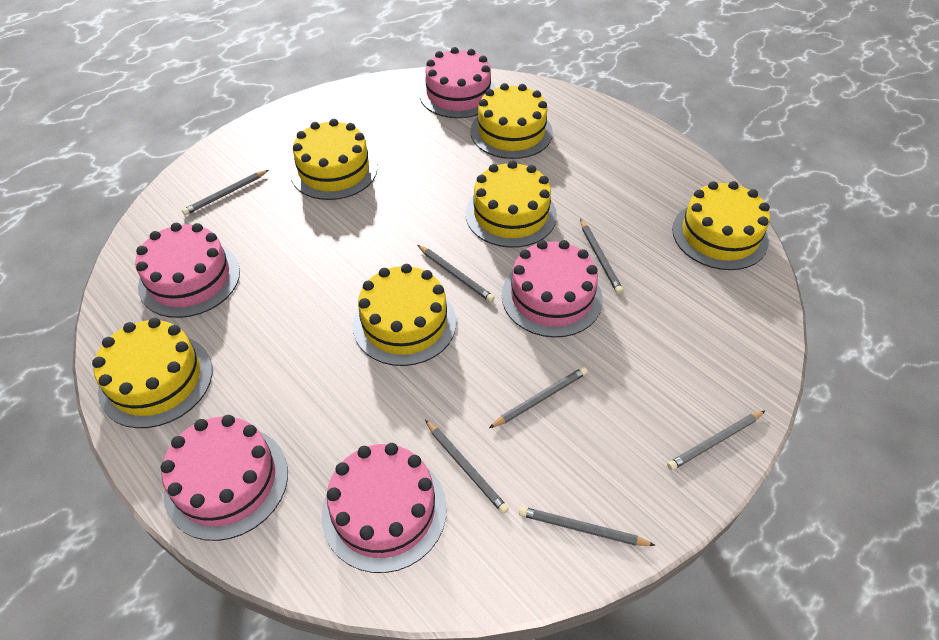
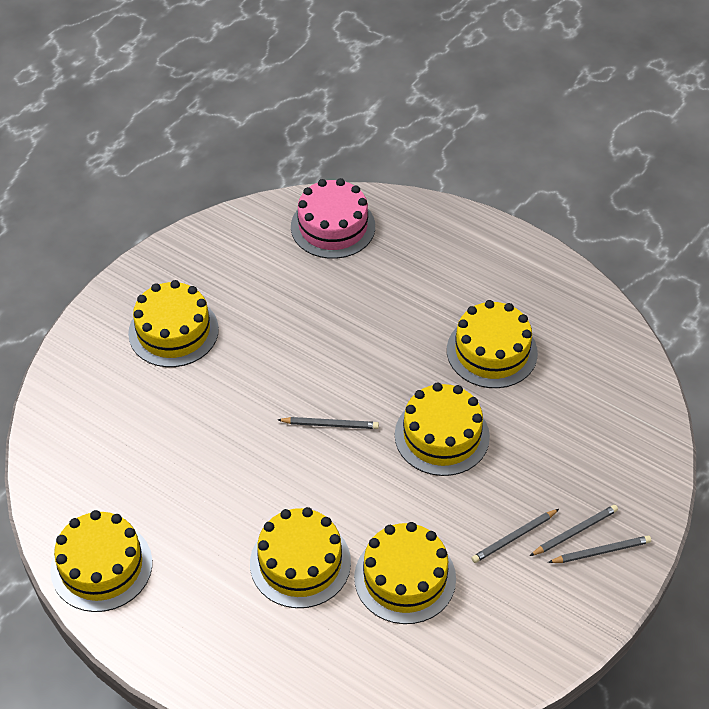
grey pencil: 7 -> 4
pink cake: 5 -> 1

